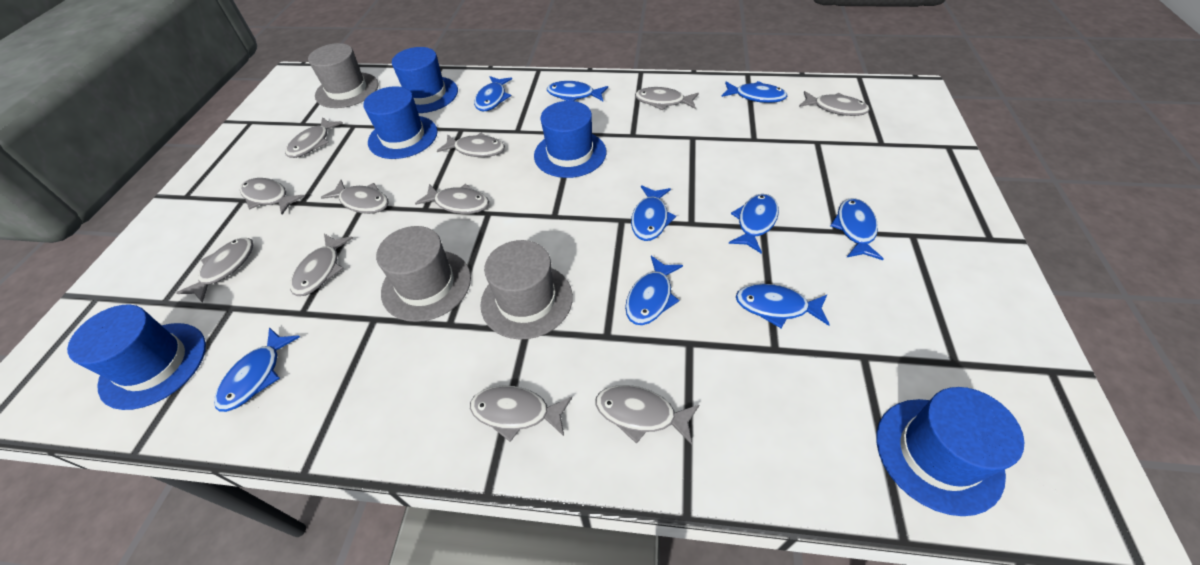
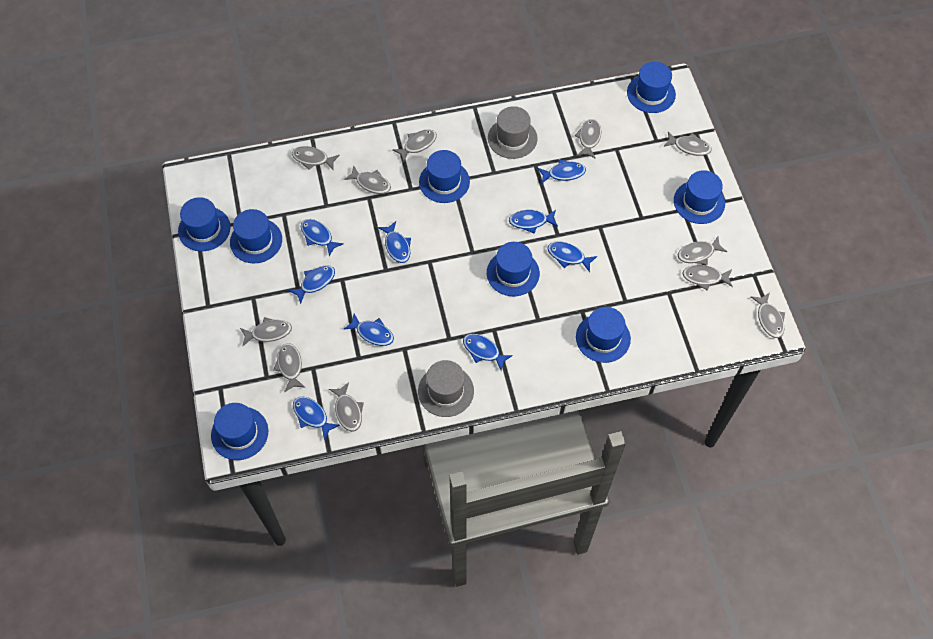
blue hat: 5 -> 8
grey hat: 3 -> 2

